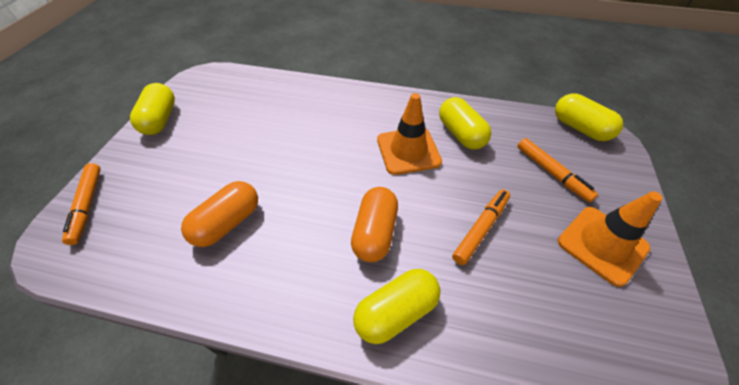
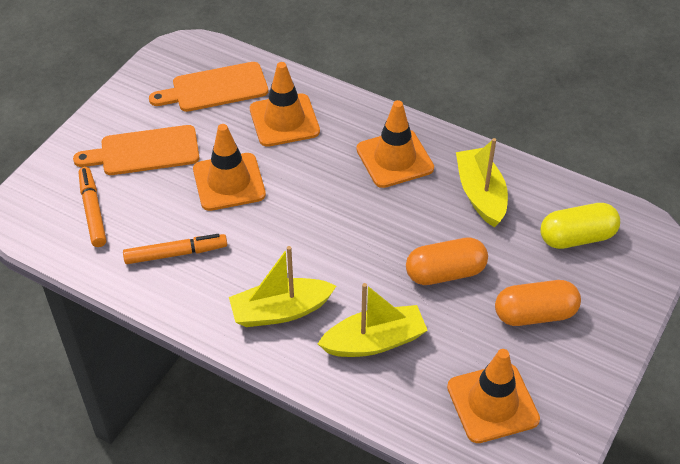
orange cutting board: 0 -> 2
orange marker: 3 -> 2
orange traffic cone: 2 -> 4
yellow boat: 0 -> 3
yellow capsule: 4 -> 1

